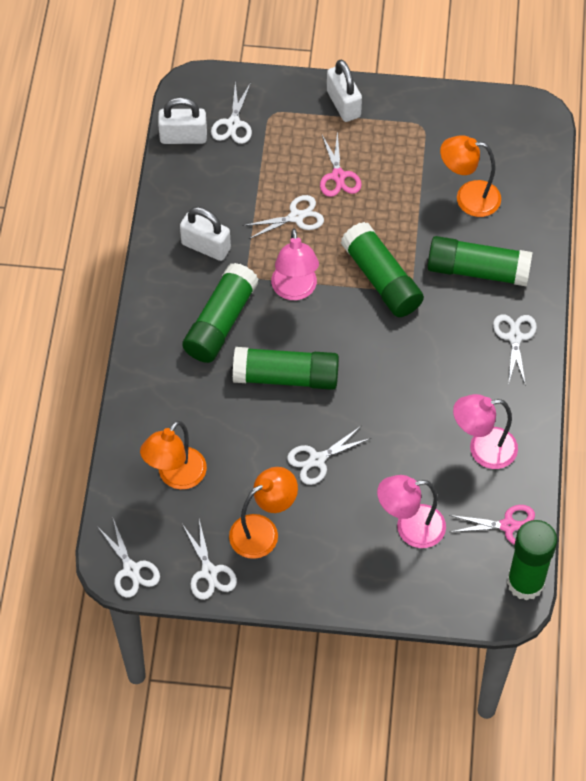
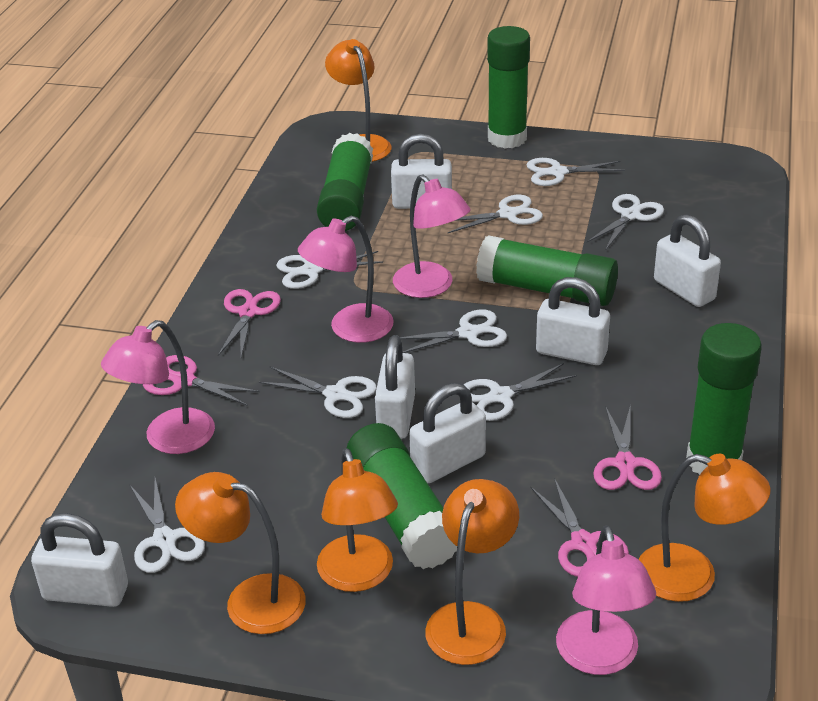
orange lamp: 3 -> 5
pink lamp: 3 -> 4
pink scissors: 2 -> 4
white padlock: 3 -> 6
white scissors: 6 -> 8

